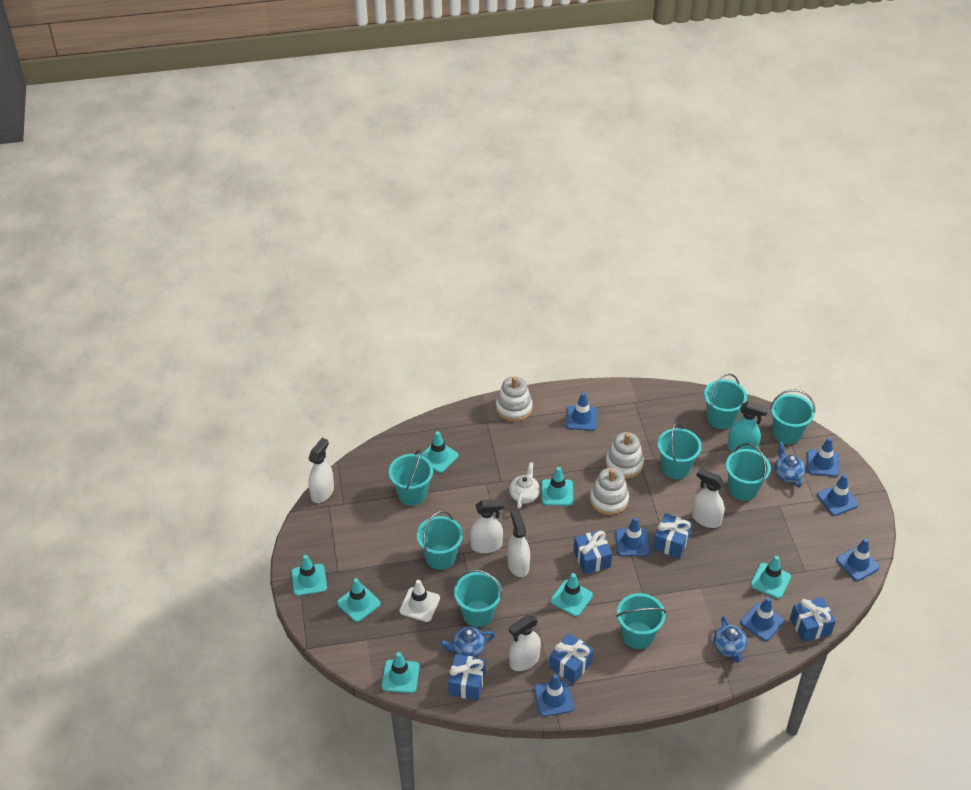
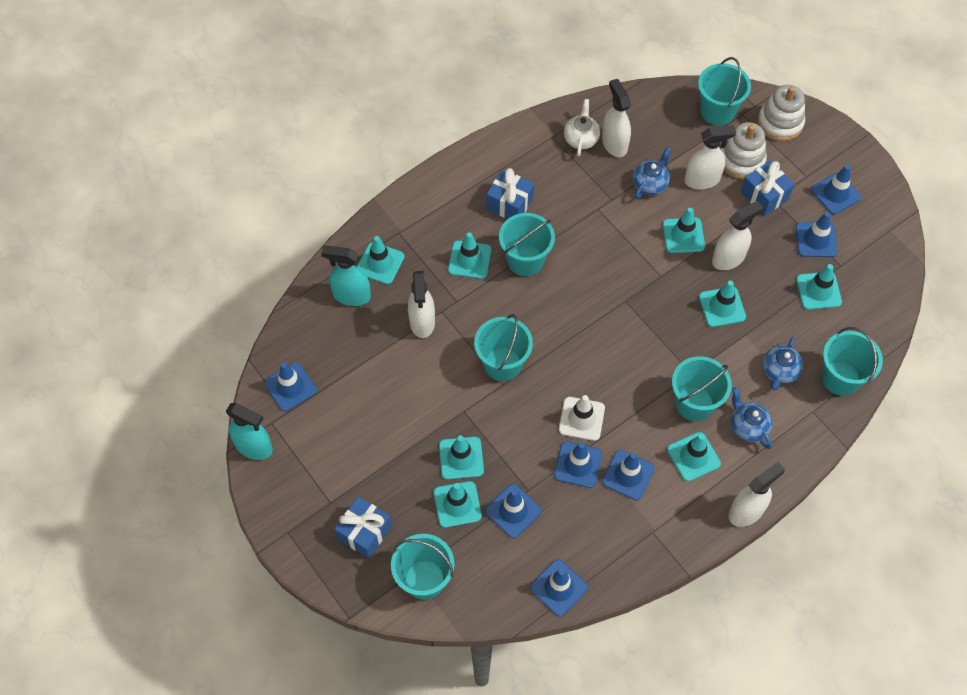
blue gift: 5 -> 3
turquoise bucket: 8 -> 6
turquoise spray bottle: 1 -> 2
turquoise traffic cone: 7 -> 8
white stacking toy: 3 -> 2

